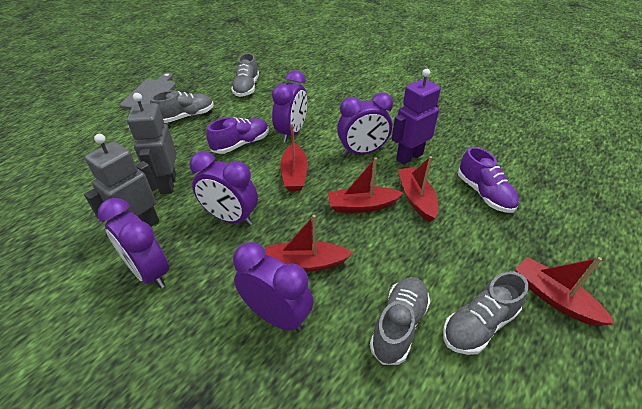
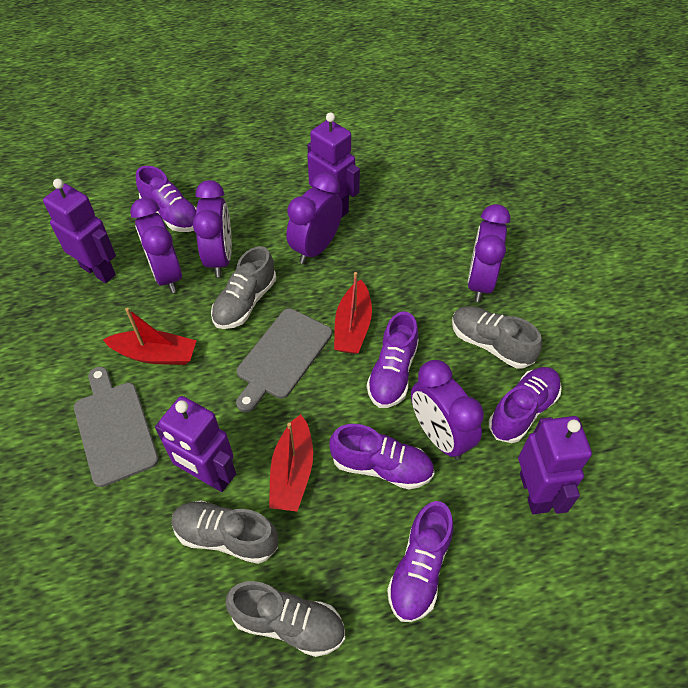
grey cutting board: 1 -> 2
grey robot: 2 -> 0
purple robot: 1 -> 4
purple shoe: 2 -> 5
red boat: 5 -> 3

